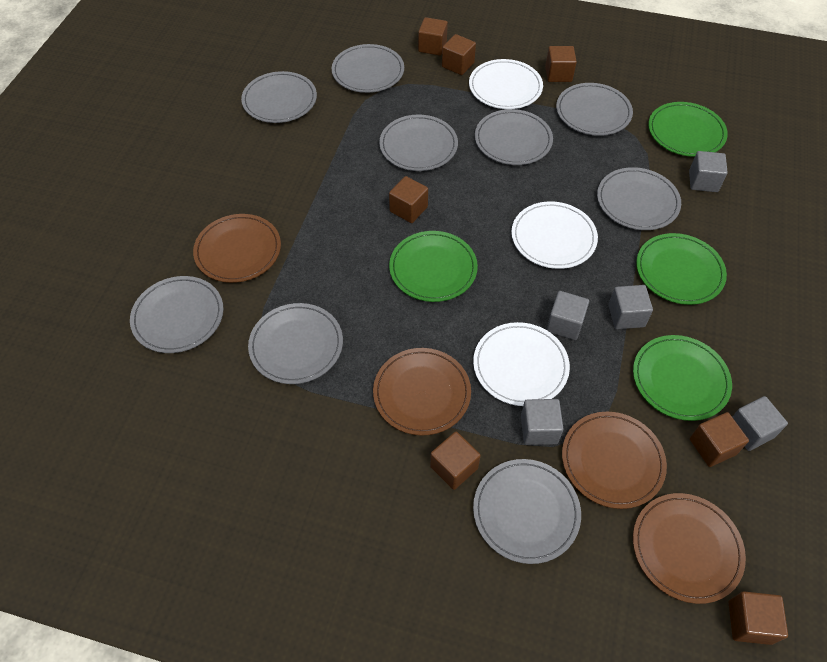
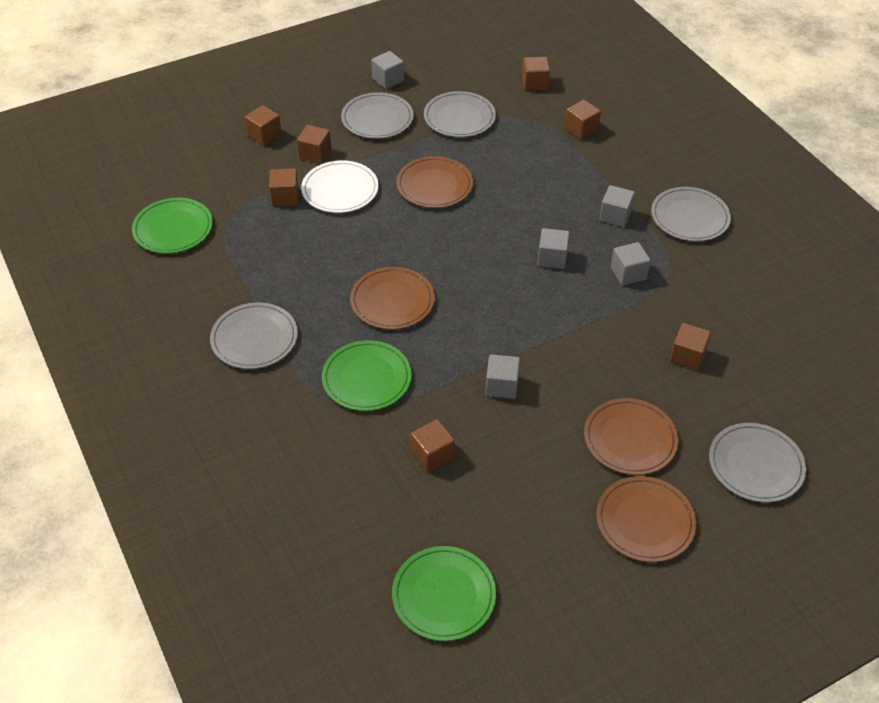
green plate: 4 -> 3
grey plate: 9 -> 5
white plate: 3 -> 1

